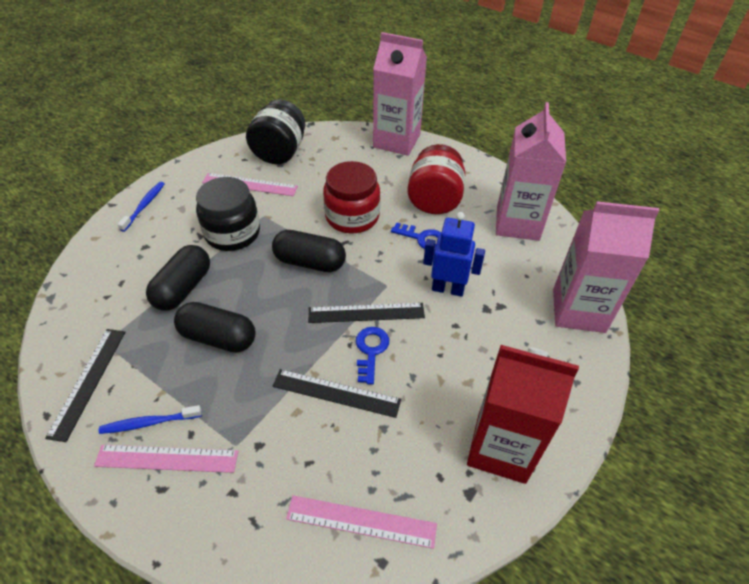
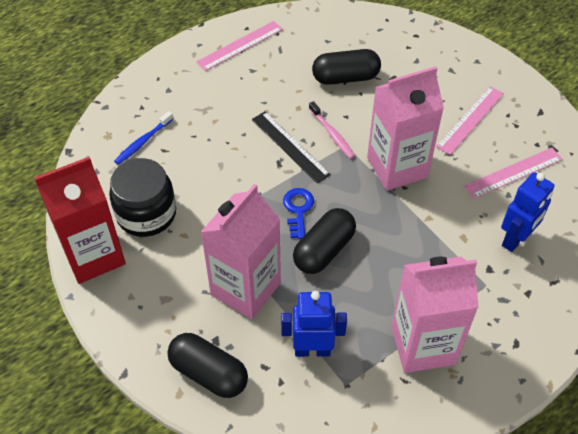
black jar: 2 -> 1
black ruler: 3 -> 1
blue key: 2 -> 1
blue robot: 1 -> 2
blue toothbrush: 2 -> 1
pink toothbrush: 0 -> 1
red jar: 2 -> 0

